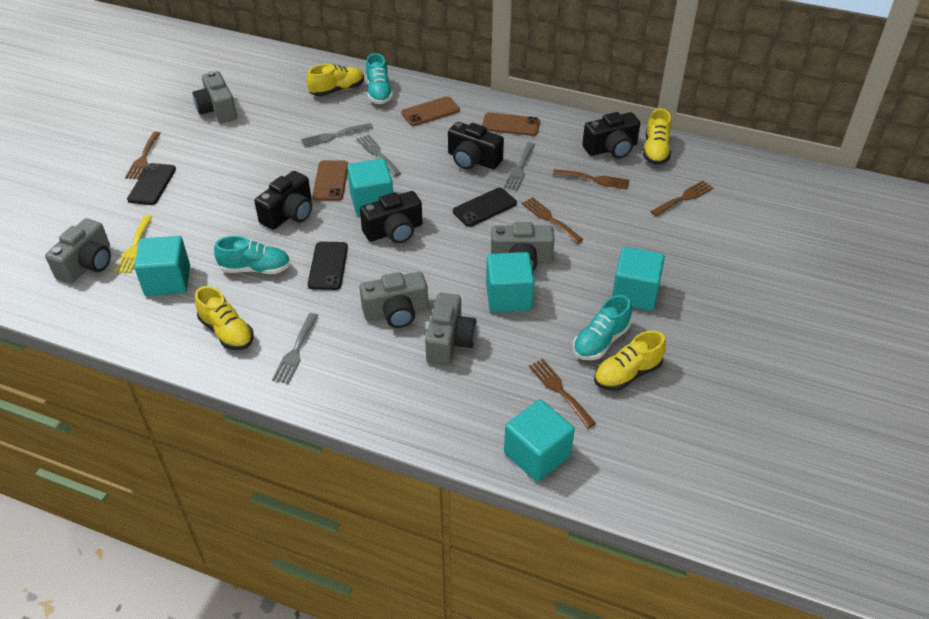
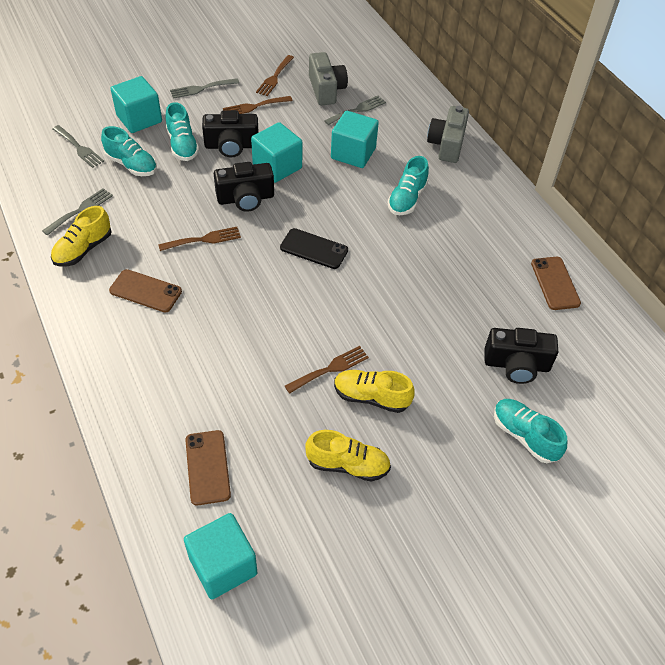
black camera: 4 -> 3
black phone: 3 -> 1
brown fork: 5 -> 4
grey camera: 5 -> 2
turquoise cube: 5 -> 4
turquoise shoe: 3 -> 4
yellow fork: 1 -> 0
yellow shoe: 4 -> 3

